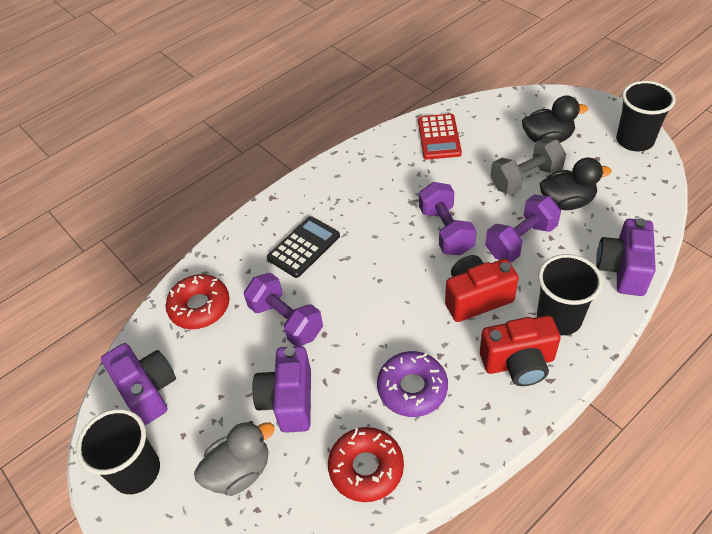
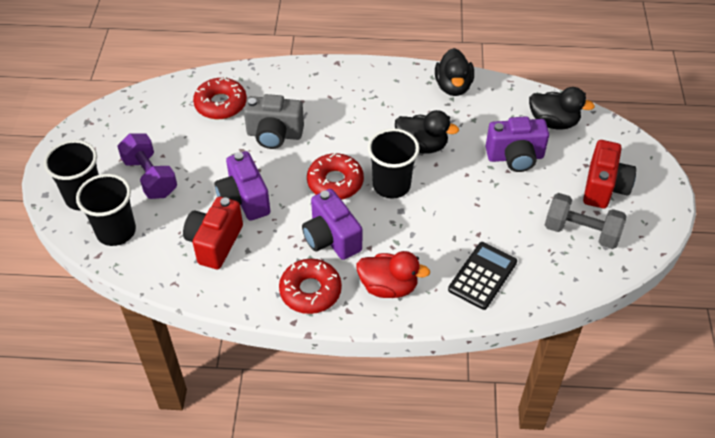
black duck: 2 -> 3
grey camera: 0 -> 1
grey duck: 1 -> 0
purple donut: 1 -> 0
purple dumbbell: 3 -> 1
red calculator: 1 -> 0
red donut: 2 -> 3
red duck: 0 -> 1

